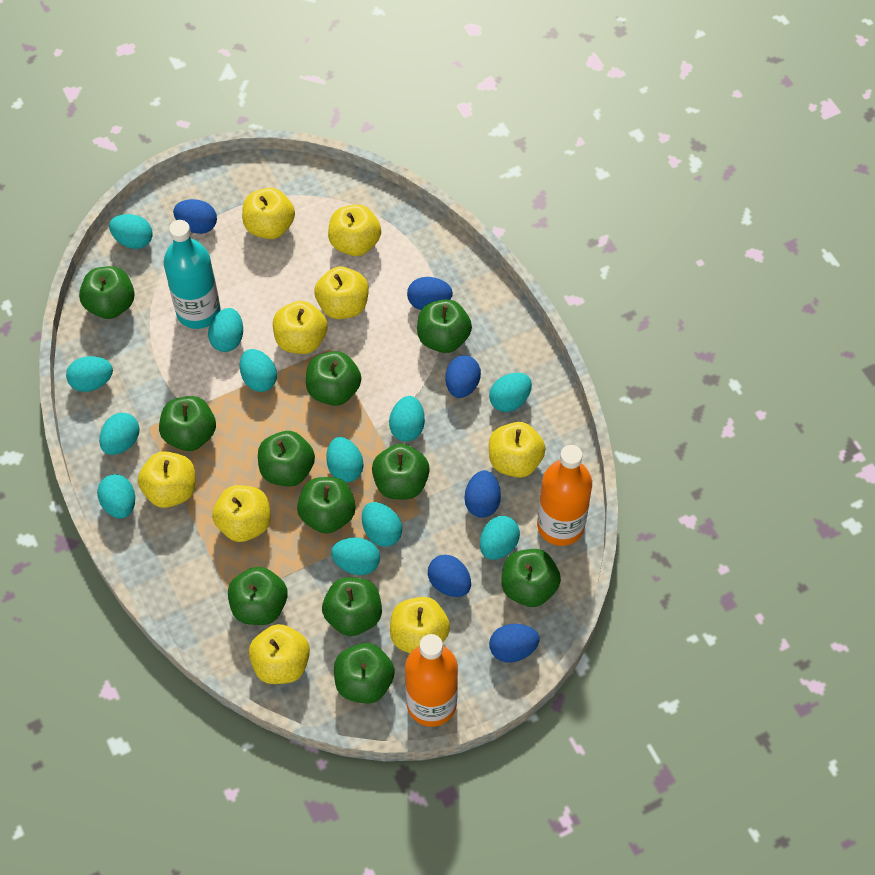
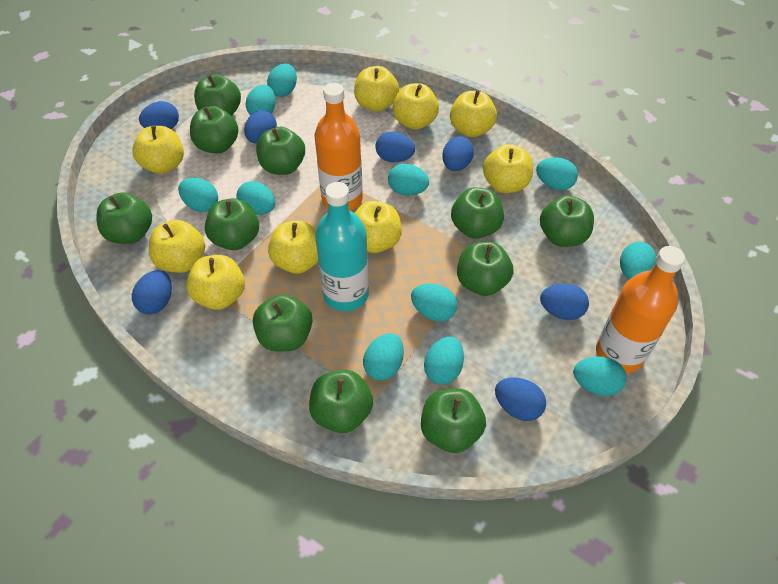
blue egg: 6 -> 7
turquoise egg: 12 -> 11

